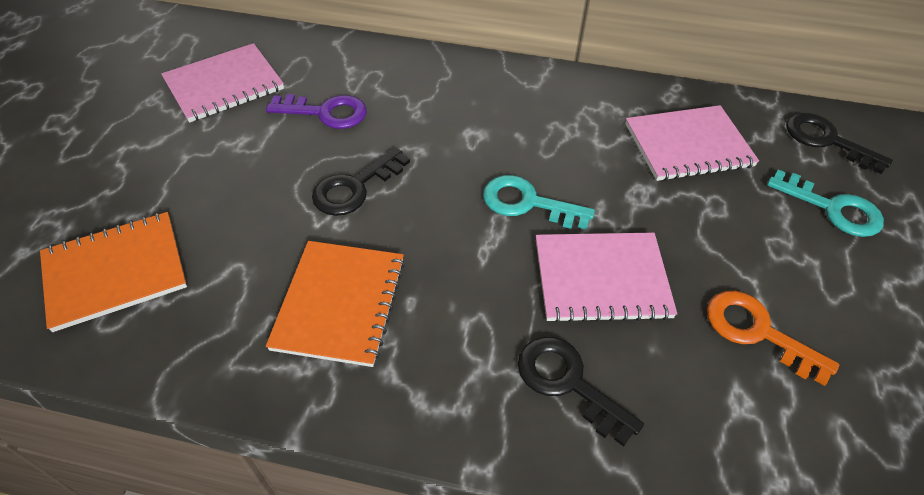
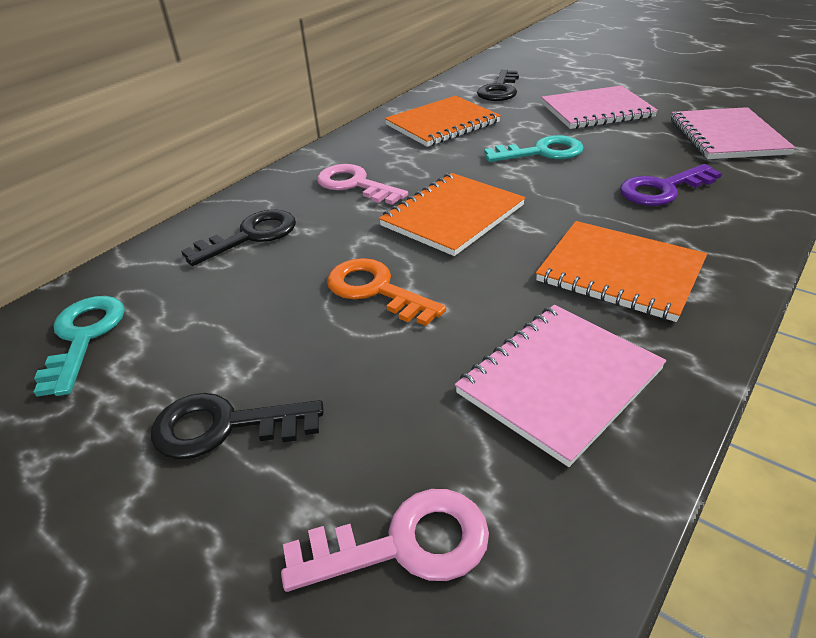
orange notebook: 2 -> 3
pink key: 0 -> 2

